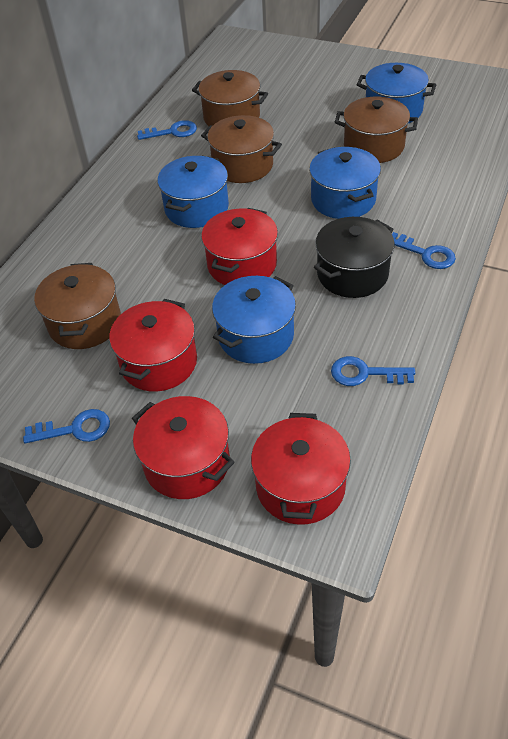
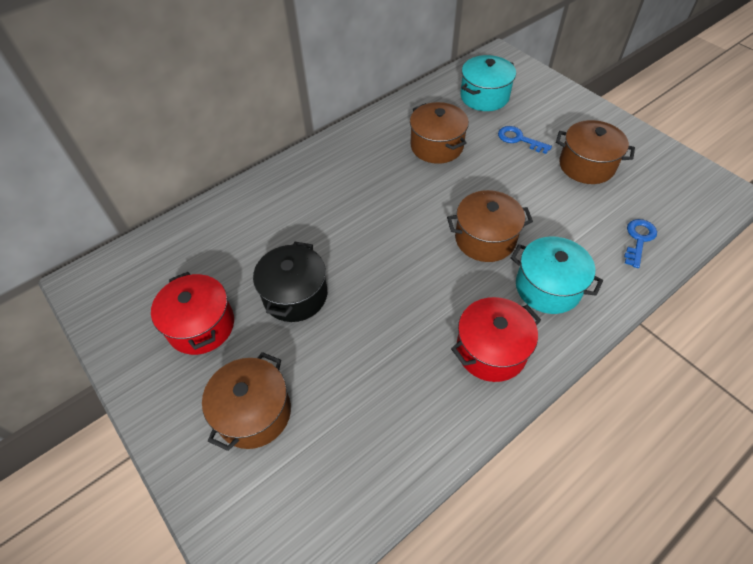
blue key: 4 -> 2
blue pot: 4 -> 0
red pot: 4 -> 2
turquoise pot: 0 -> 2

